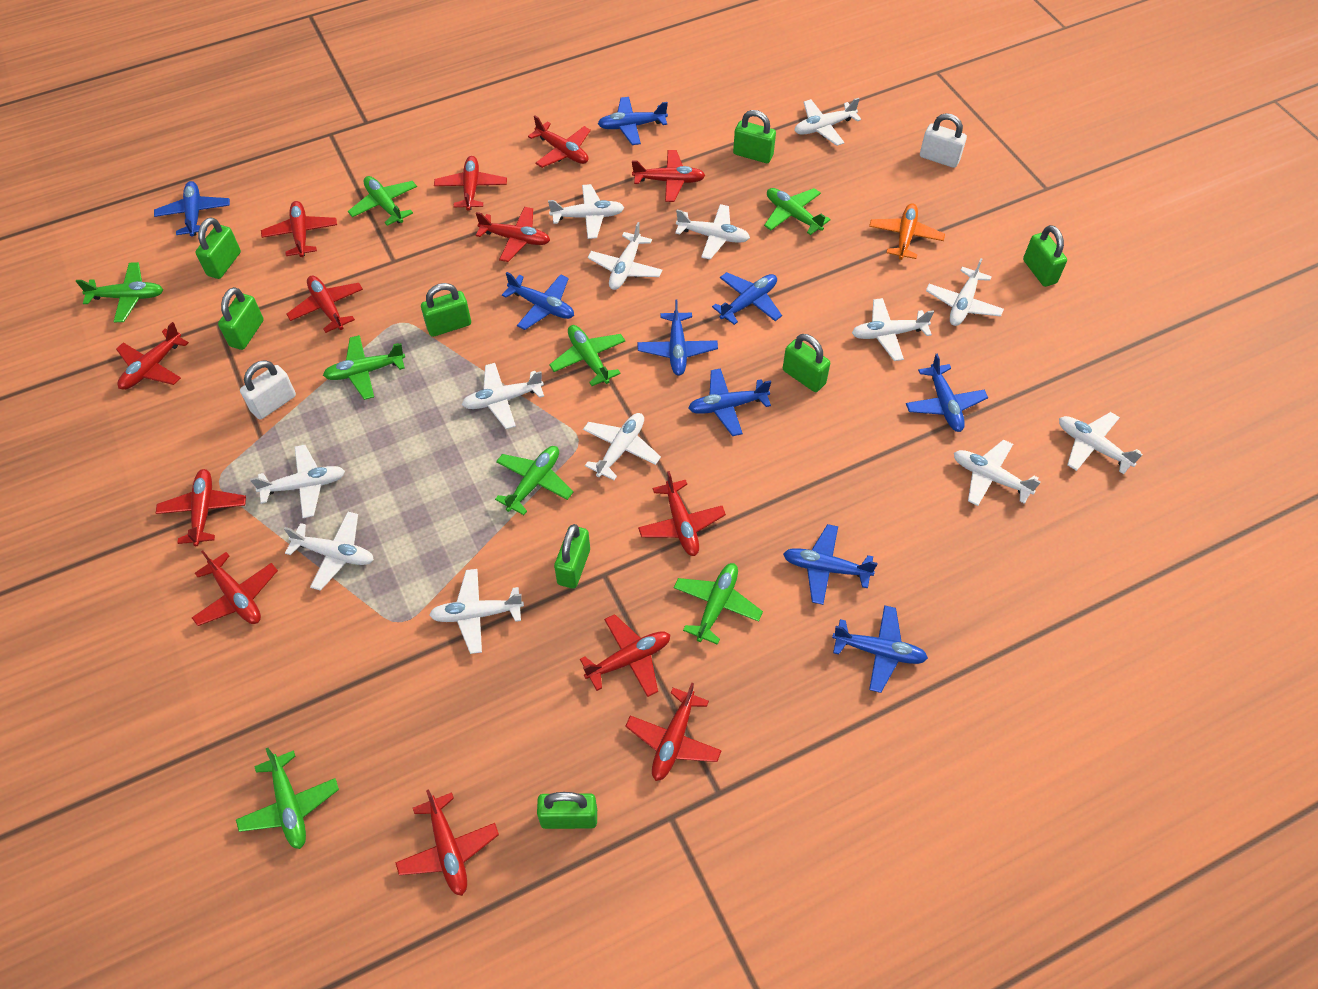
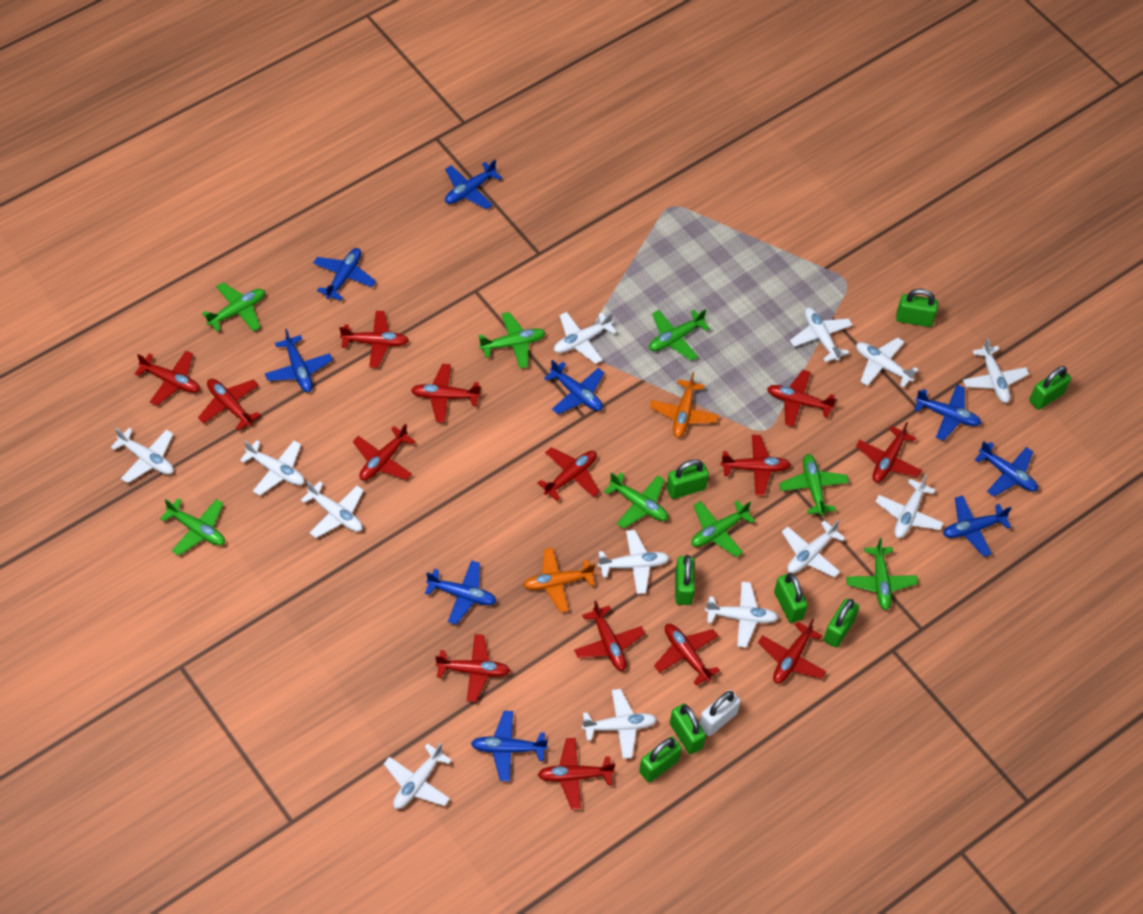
orange plane: 1 -> 2
red plane: 13 -> 14
white padlock: 2 -> 1

